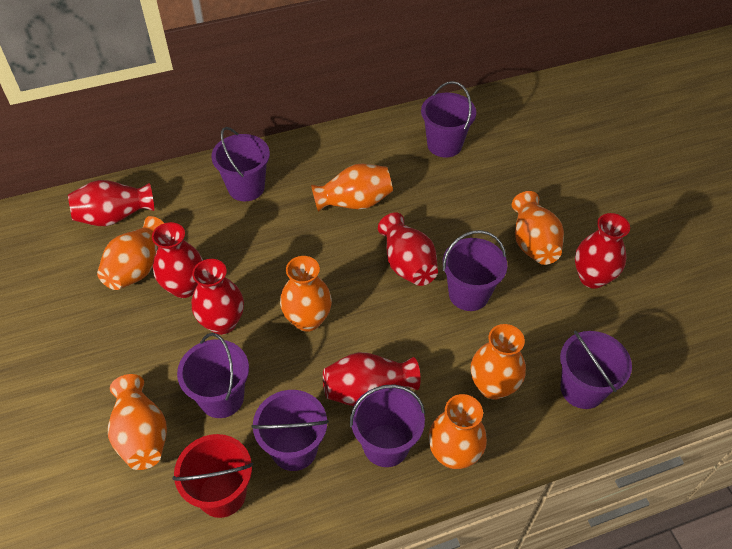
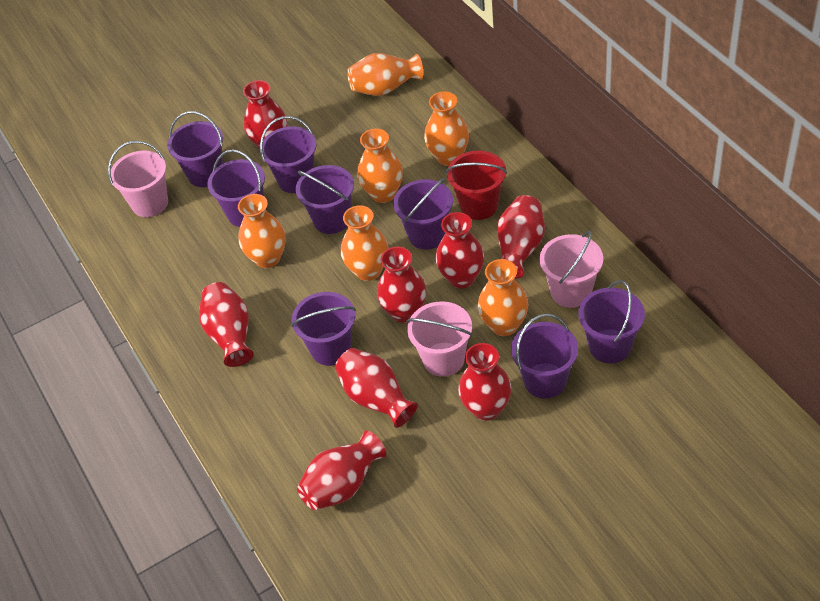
orange vase: 7 -> 6
pink bucket: 0 -> 3
purple bucket: 7 -> 8
red vase: 6 -> 8

